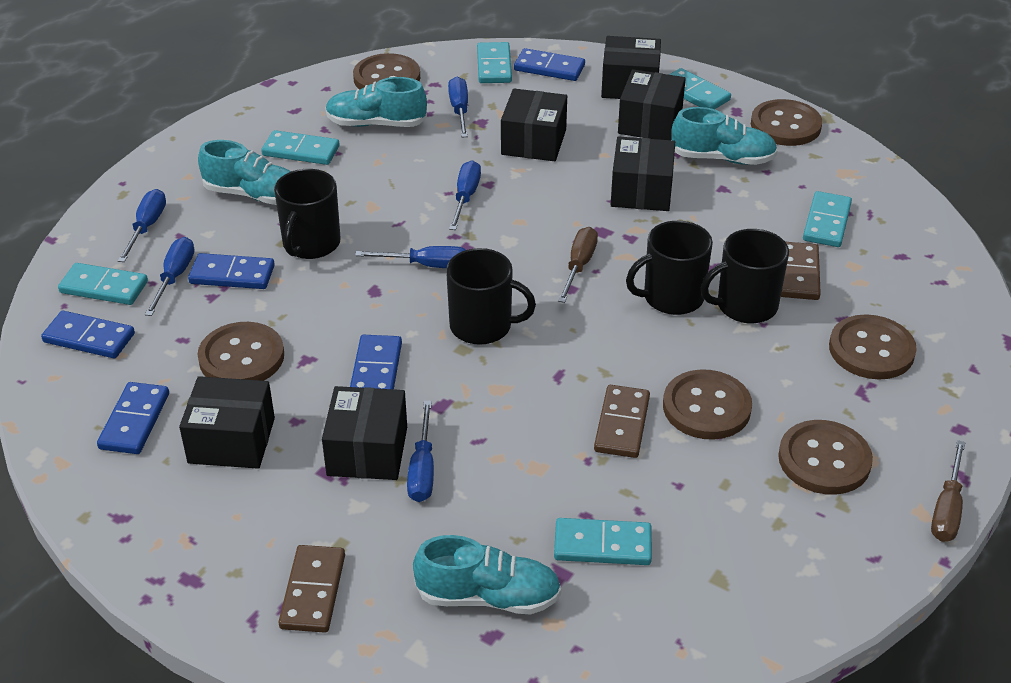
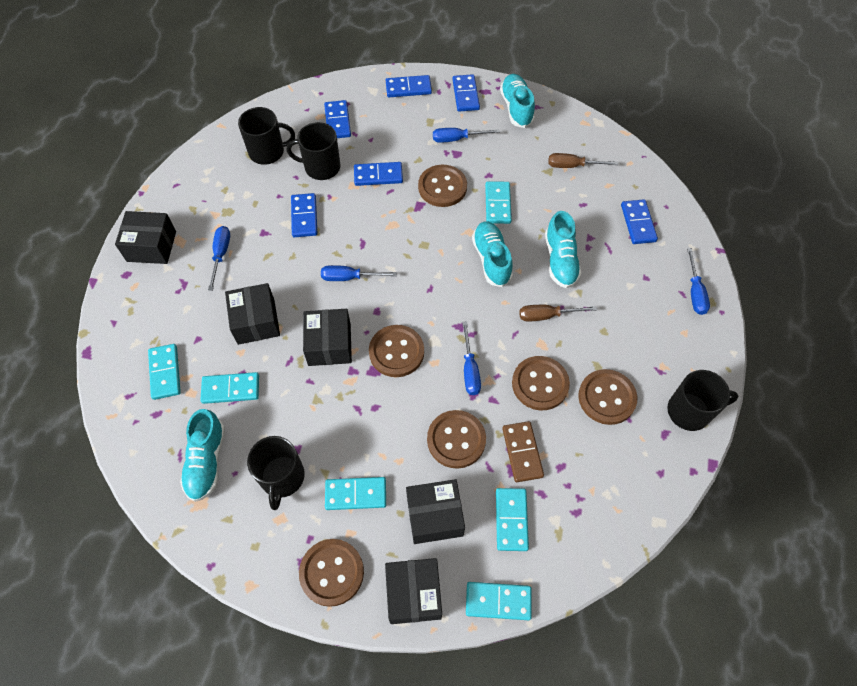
black box: 6 -> 5
blue domino: 5 -> 6
blue screwdriver: 6 -> 5
brown domino: 3 -> 1

